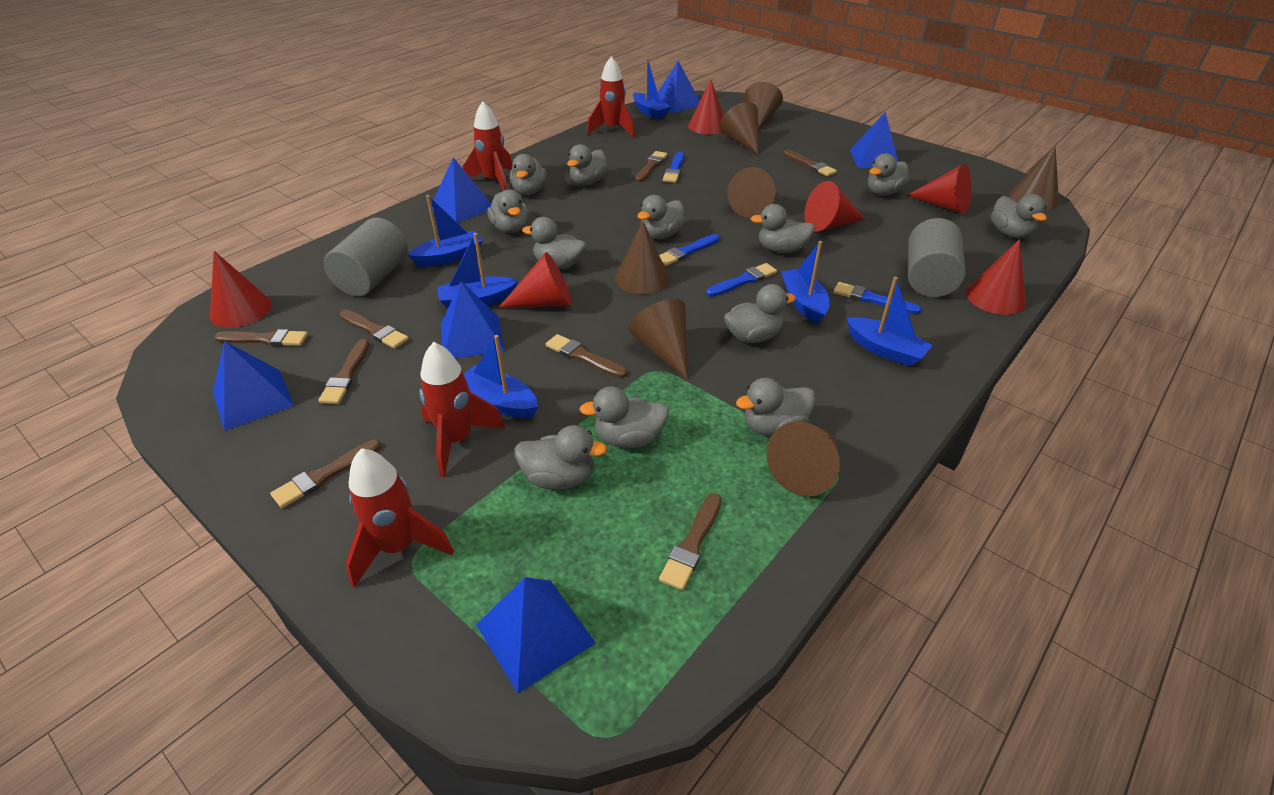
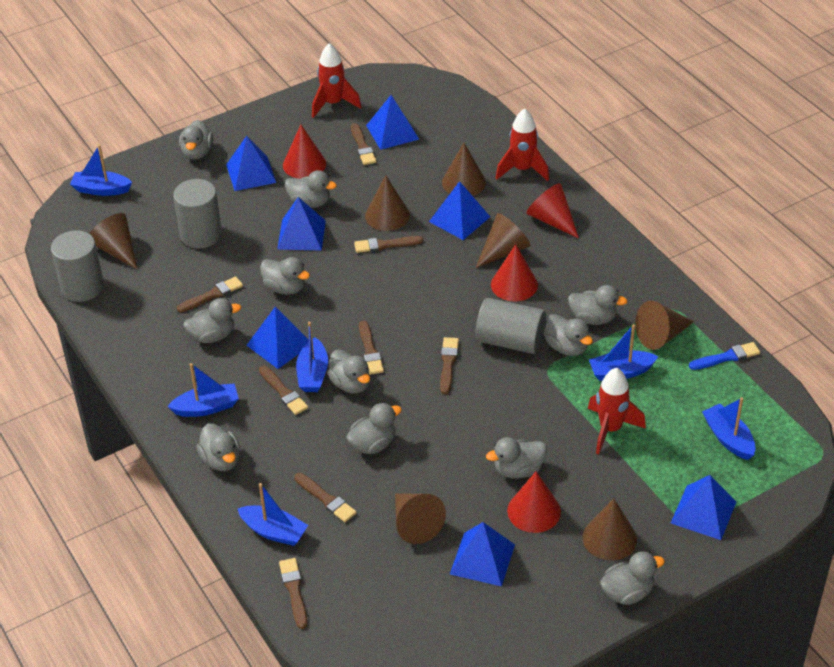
blue brush: 4 -> 1
blue pyramid: 6 -> 7
grey cylinder: 2 -> 3
grey duck: 12 -> 11
red cone: 6 -> 4
red rocket: 4 -> 3

